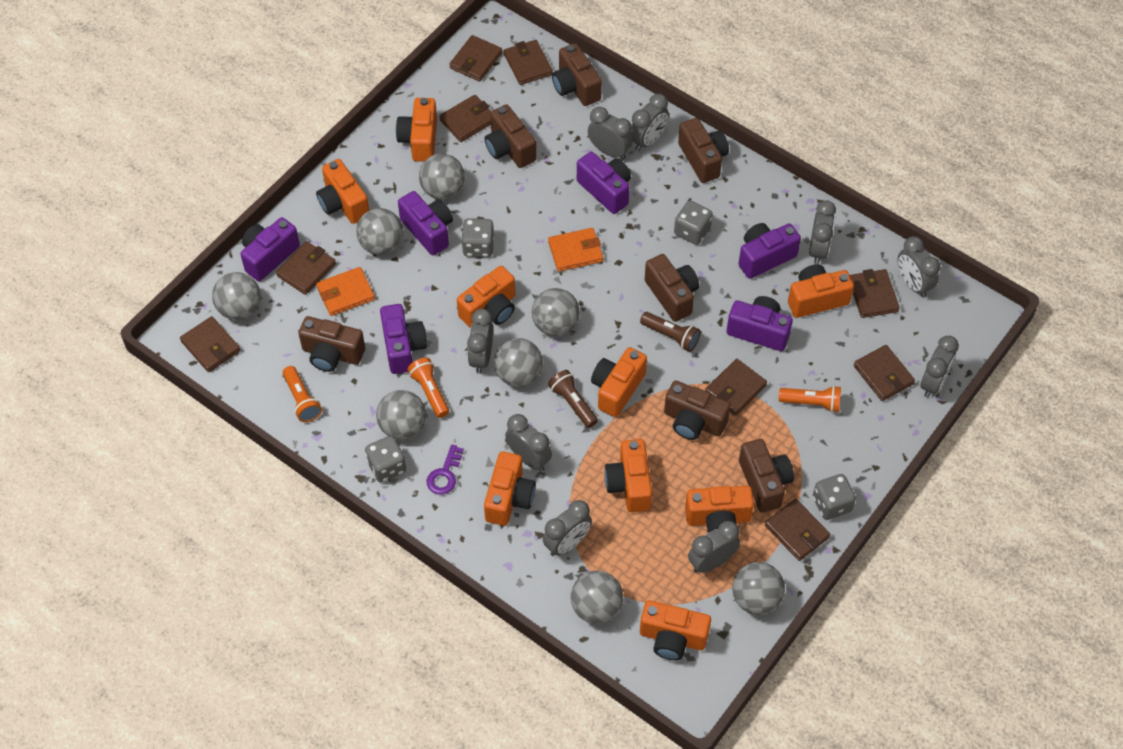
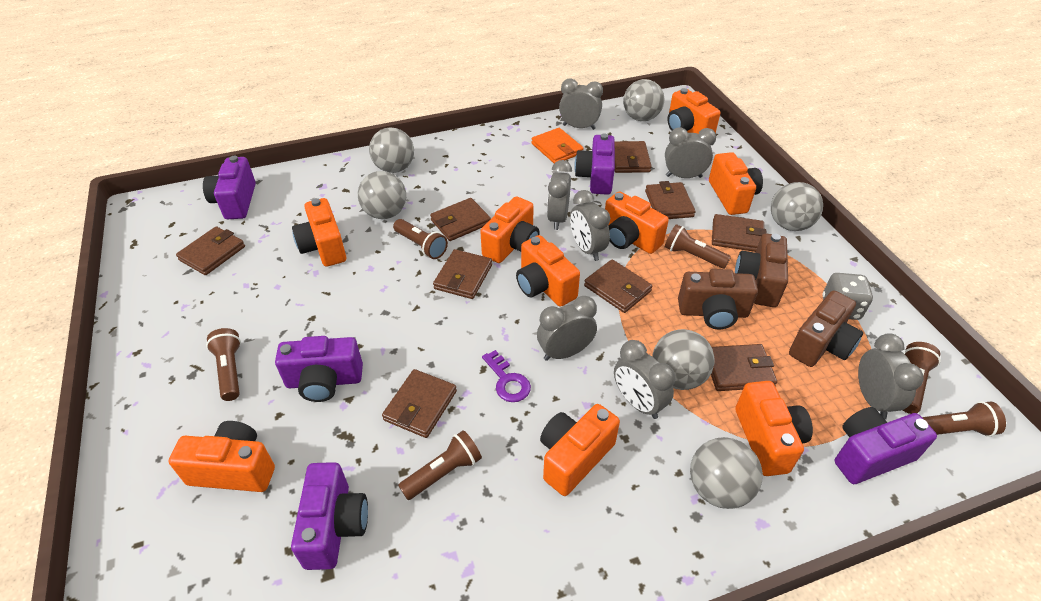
brown camera: 7 -> 3
brown flashlight: 2 -> 6
grey ball: 8 -> 6
grey clock: 9 -> 7
grey dice: 4 -> 1
orange flashlight: 3 -> 0
orange wallet: 2 -> 1
purple camera: 6 -> 5

